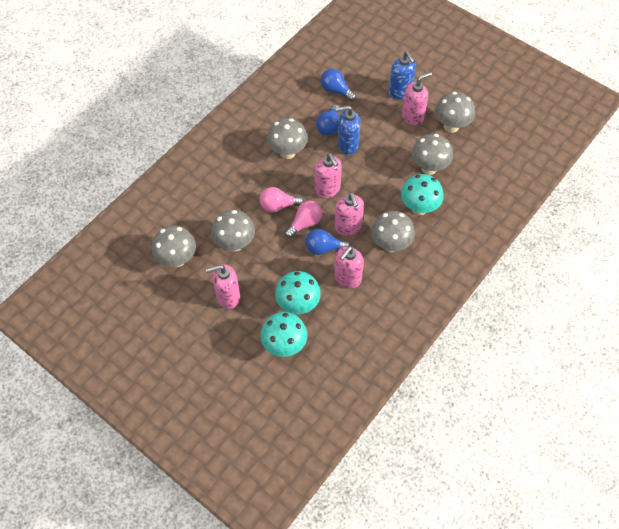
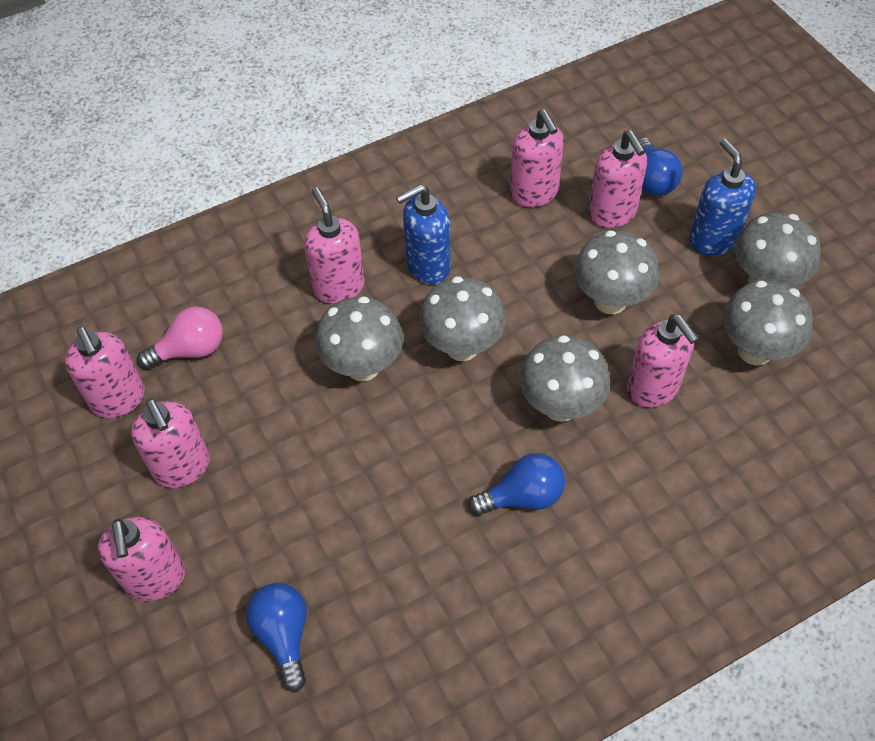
pink light bulb: 2 -> 1
pink soap dispenser: 5 -> 7
turquoise mushroom: 3 -> 0

